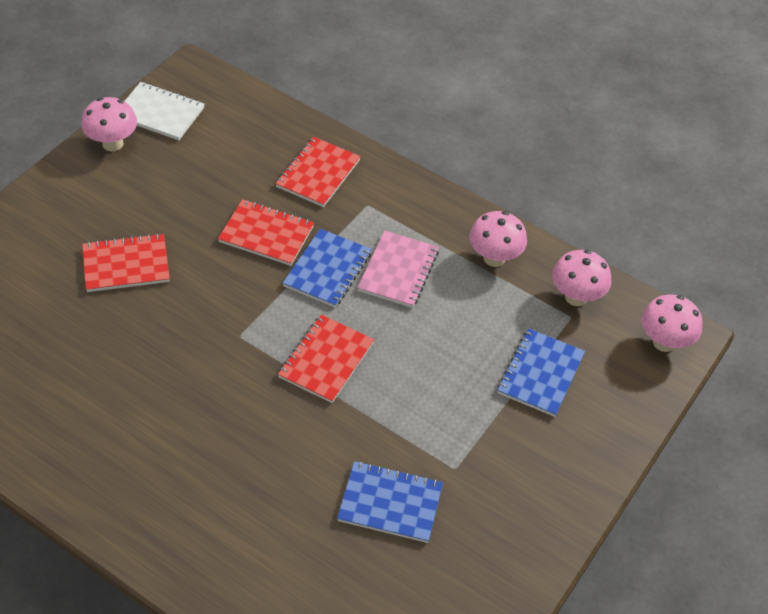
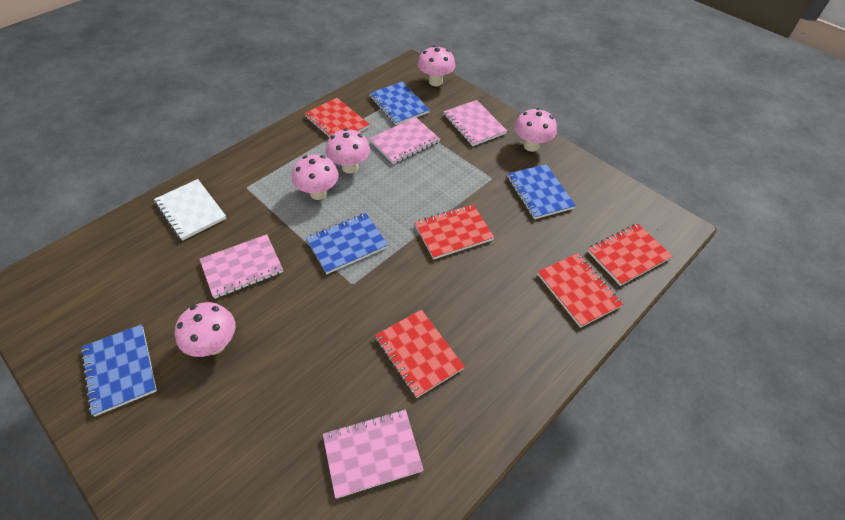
blue notebook: 3 -> 4
pink mushroom: 4 -> 5
pink notebook: 1 -> 4
red notebook: 4 -> 5

